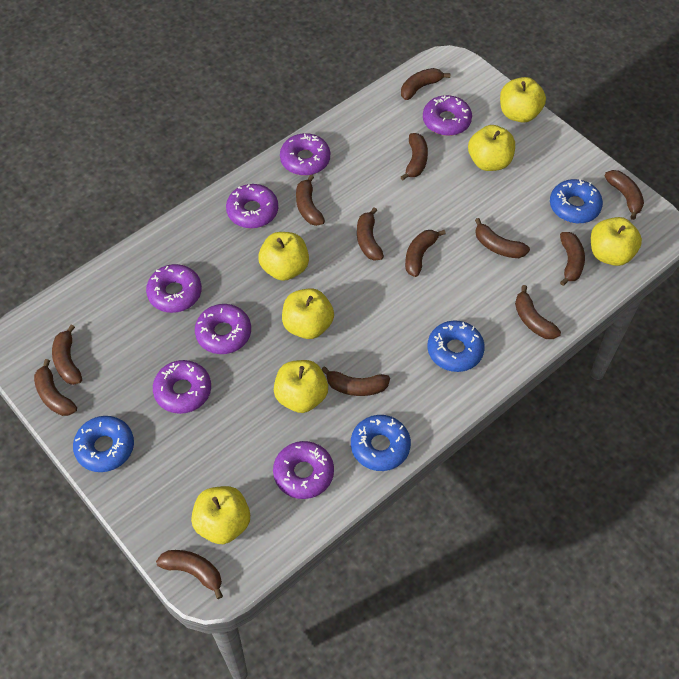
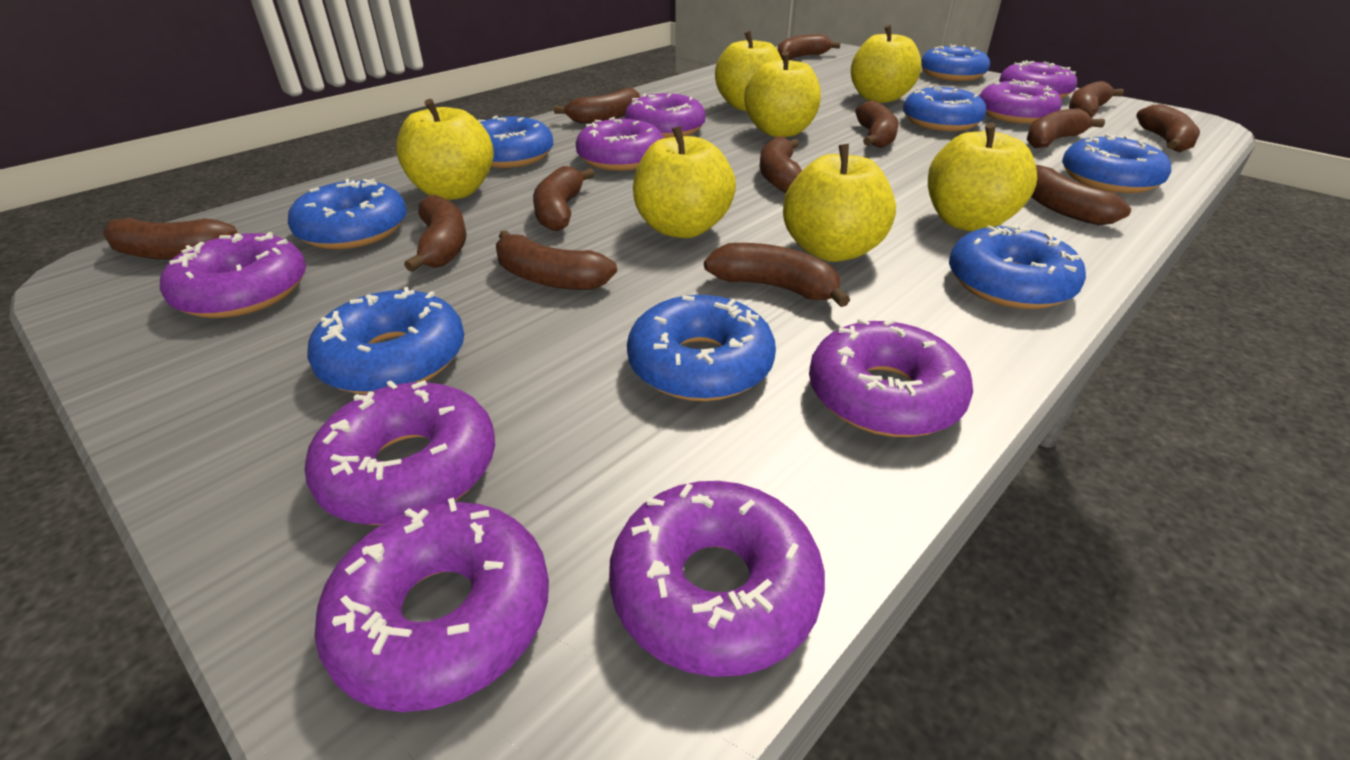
blue donut: 4 -> 8
purple donut: 7 -> 9

